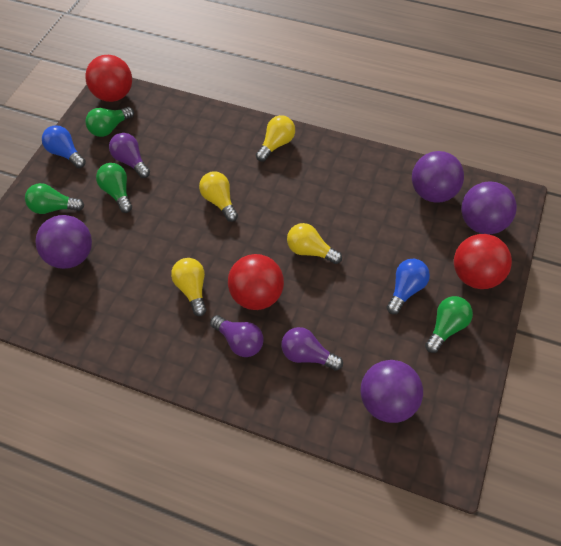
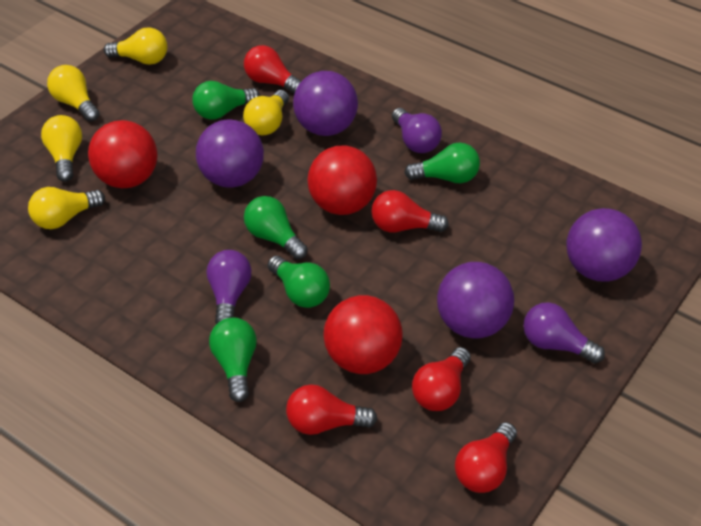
blue light bulb: 2 -> 0
green light bulb: 4 -> 5
red light bulb: 0 -> 5
yellow light bulb: 4 -> 5

